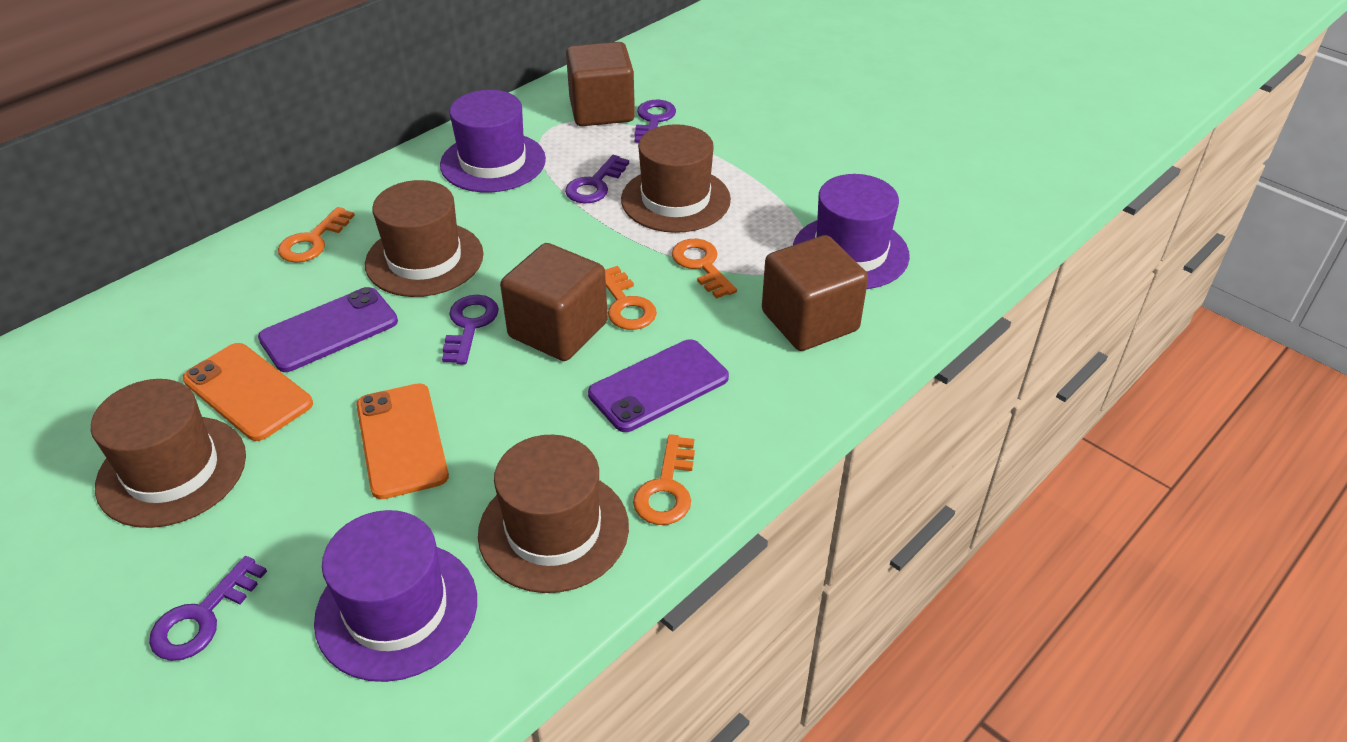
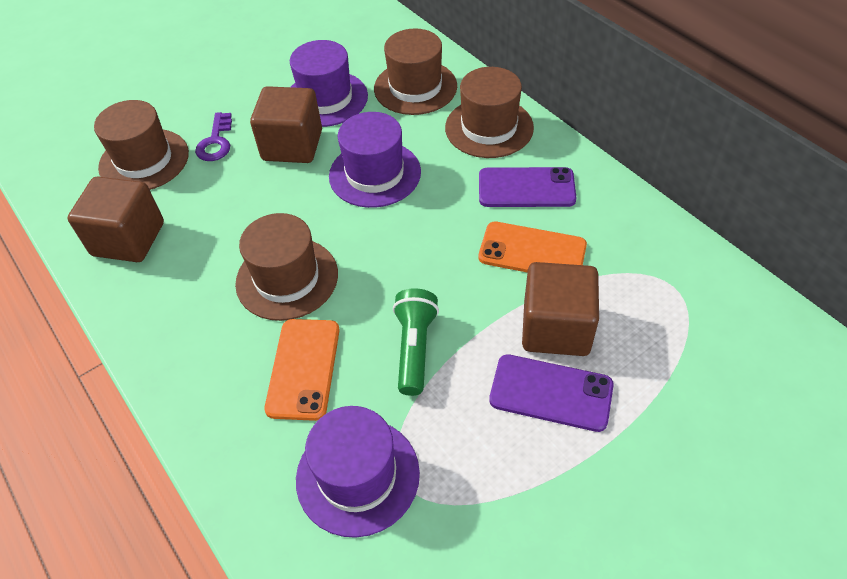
green flashlight: 0 -> 1
orange key: 4 -> 0
purple key: 4 -> 1

